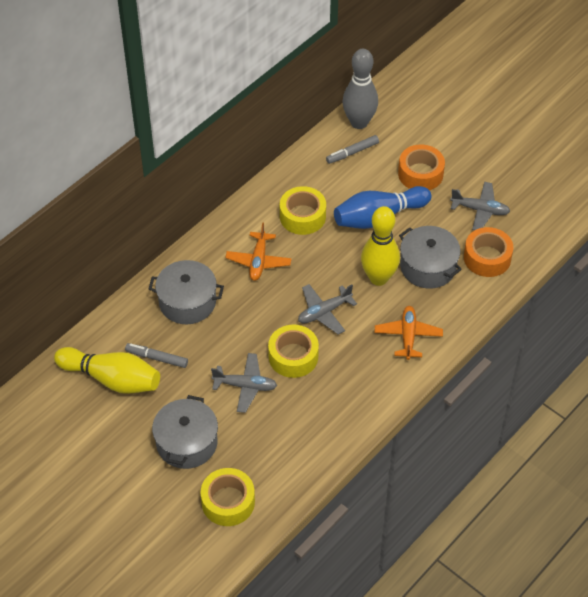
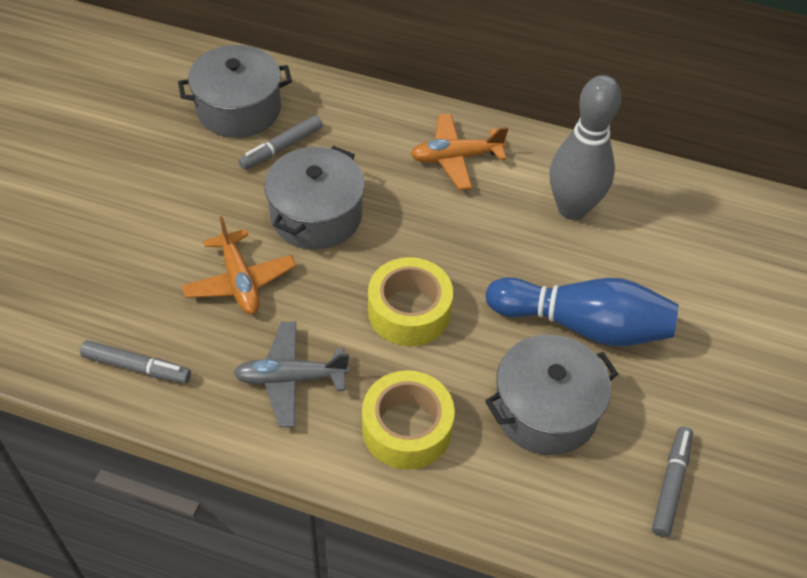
grey marker: 2 -> 3
grey plane: 3 -> 1
orange tape: 2 -> 0
yellow bowling pin: 2 -> 0
yellow tape: 3 -> 2

